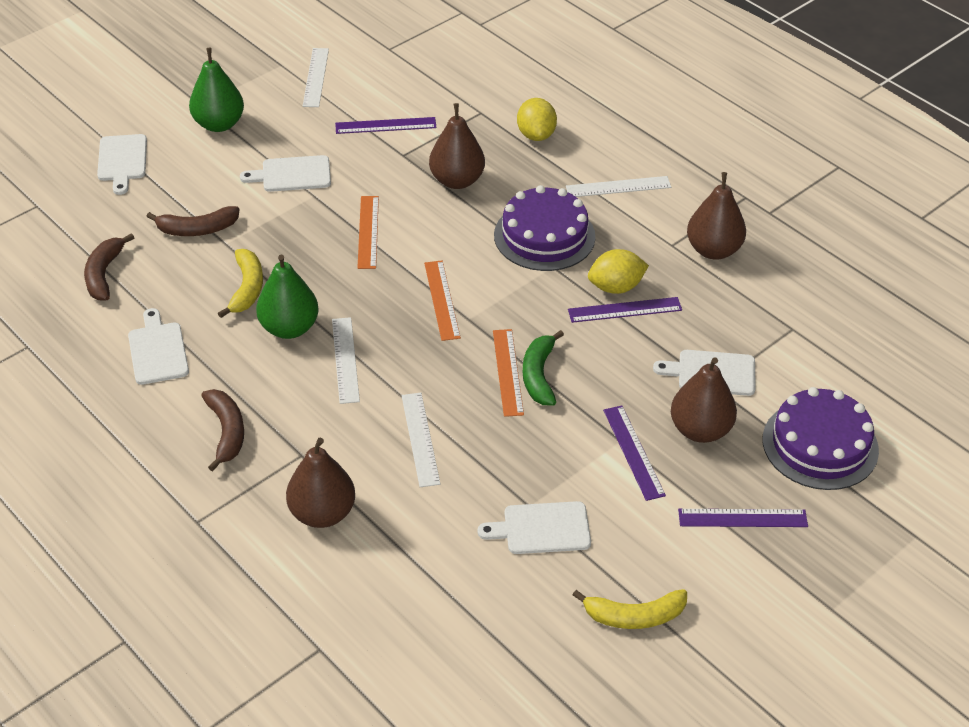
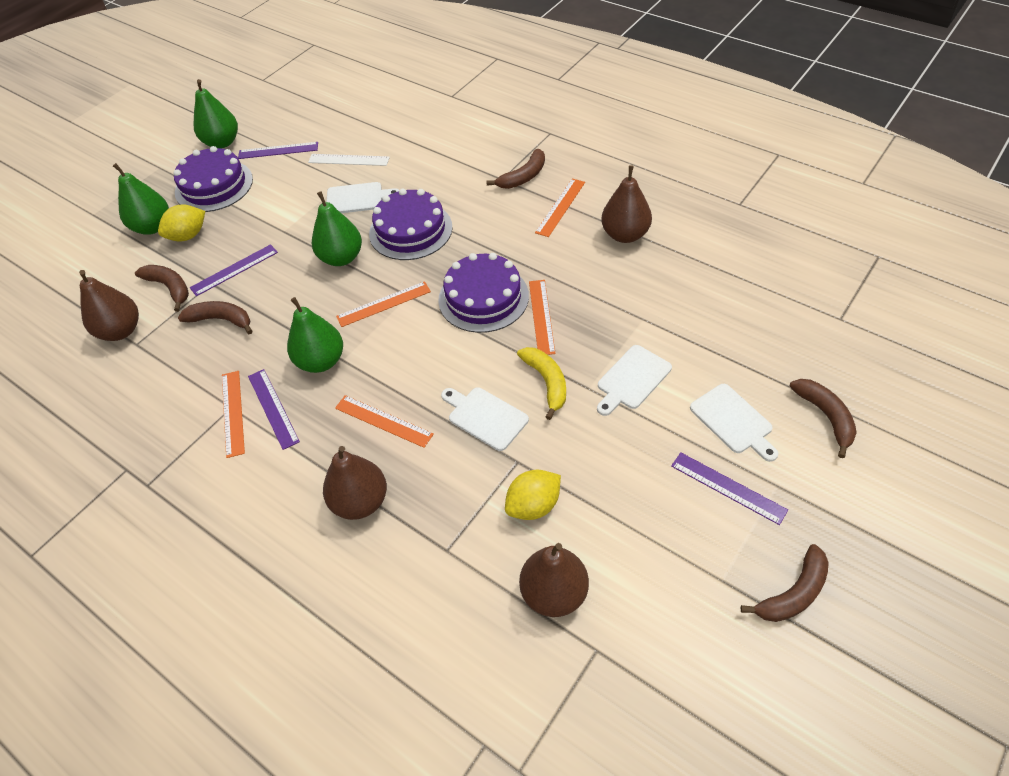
brown banana: 3 -> 5
green banana: 1 -> 0
green pear: 2 -> 4
orange ruler: 3 -> 5
purple cake: 2 -> 3
white cutting board: 5 -> 4
white ruler: 4 -> 1
yellow banana: 2 -> 1

